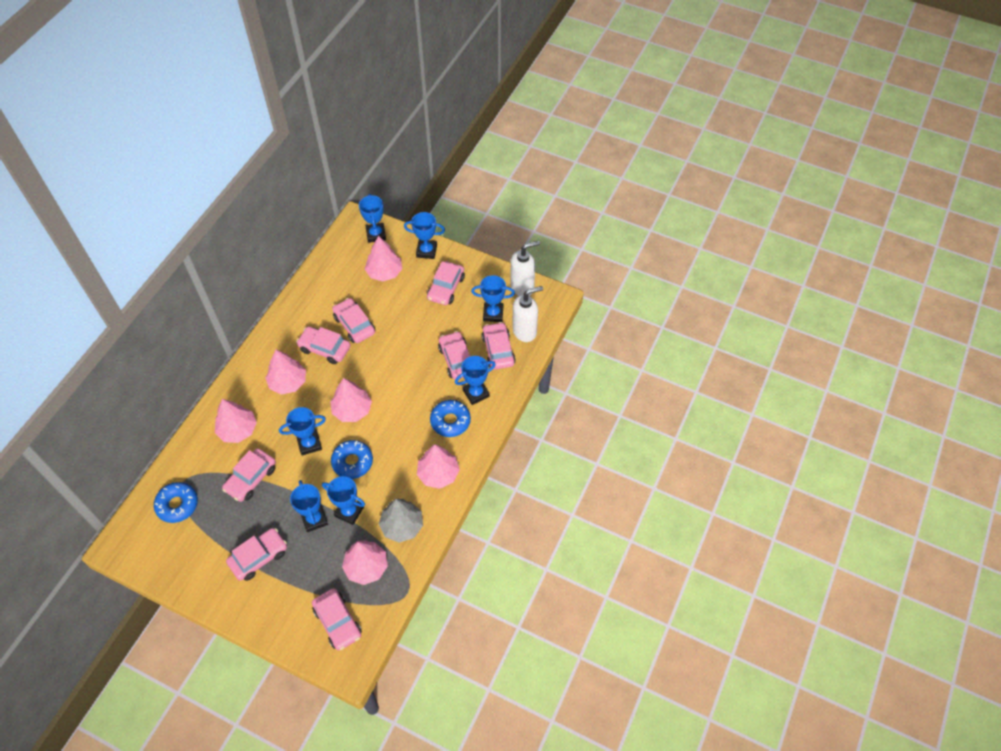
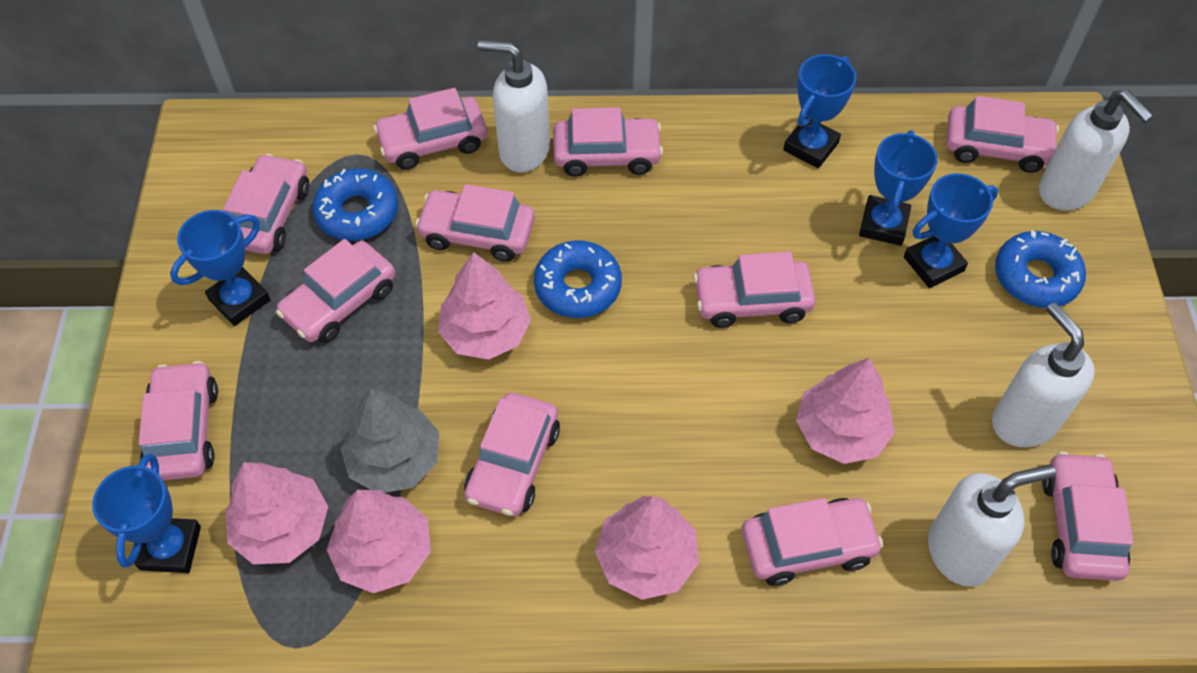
blue trophy: 7 -> 5
pink car: 8 -> 11
pink tree: 6 -> 5
white soap dispenser: 2 -> 4

